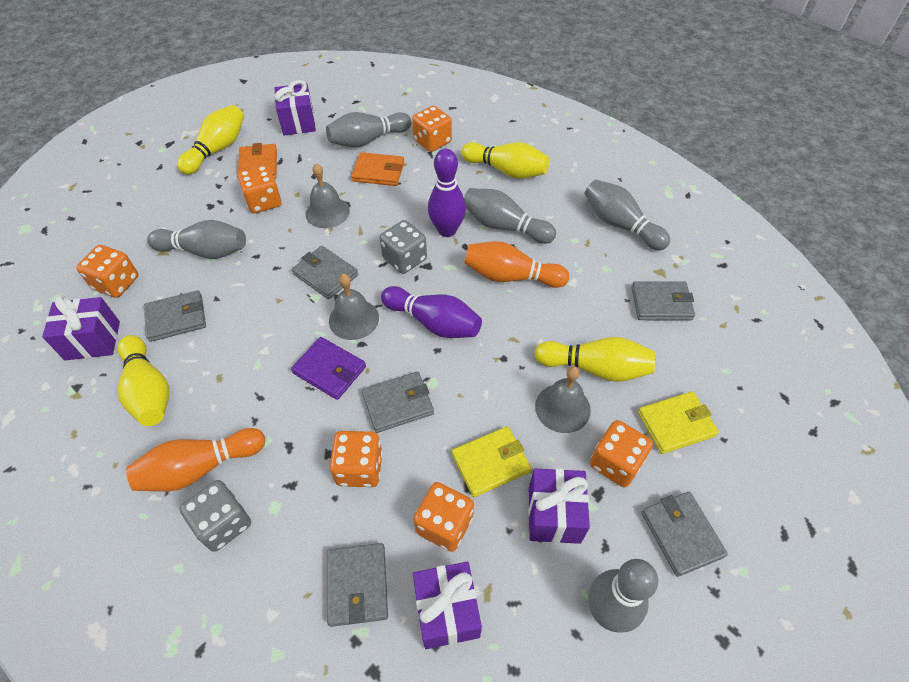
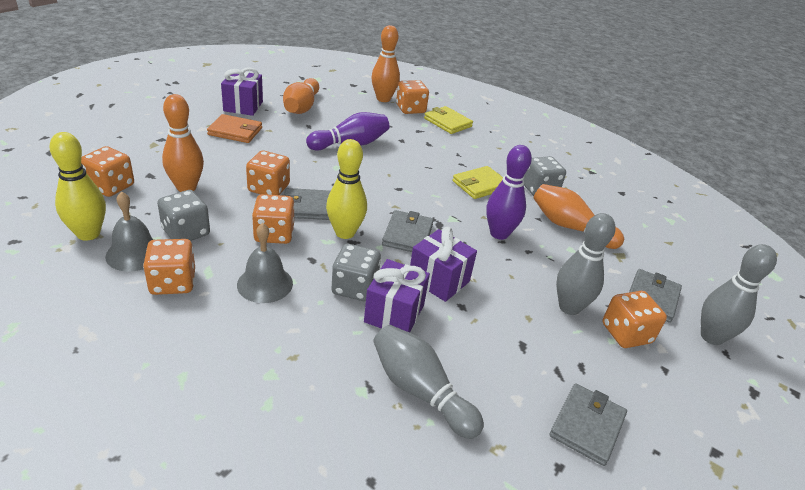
grey bell: 3 -> 2
grey bowling pin: 5 -> 3
grey dice: 2 -> 3
grey wallet: 6 -> 4
orange bowling pin: 2 -> 4
orange wallet: 2 -> 1
purple gift: 4 -> 3
purple wallet: 1 -> 0
yellow bowling pin: 4 -> 2

